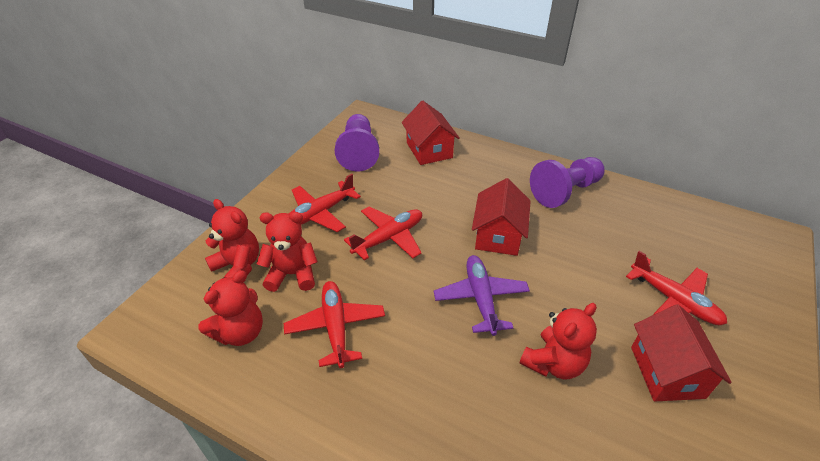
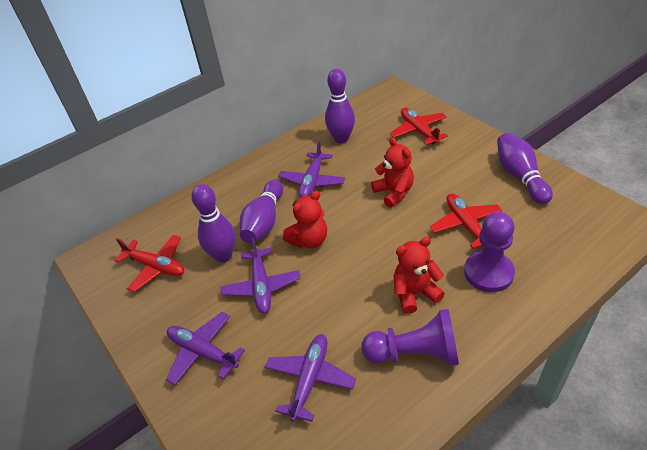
purple bowling pin: 0 -> 4
purple plane: 1 -> 4
red house: 3 -> 0
red plane: 4 -> 3
red teddy bear: 4 -> 3

